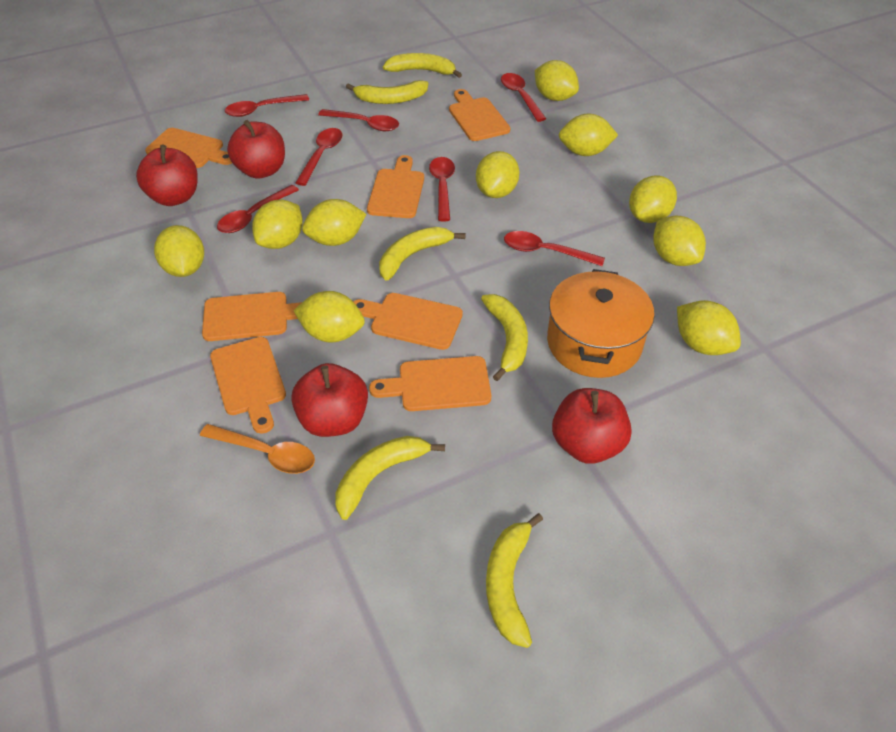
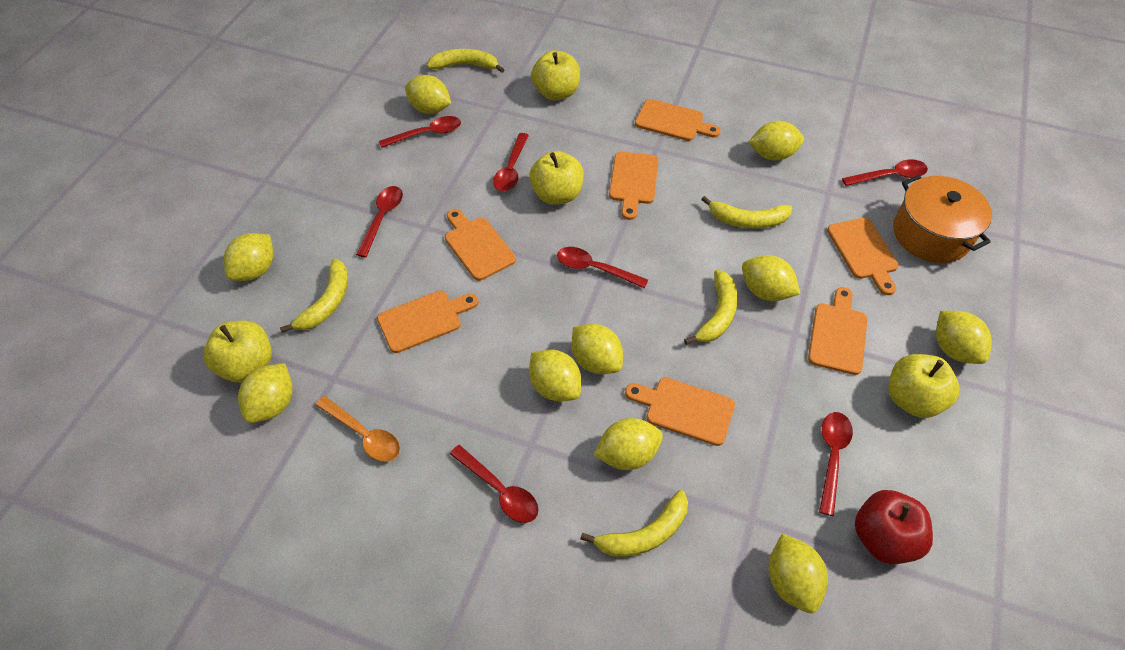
red apple: 4 -> 1
yellow apple: 0 -> 4
yellow banana: 6 -> 5

